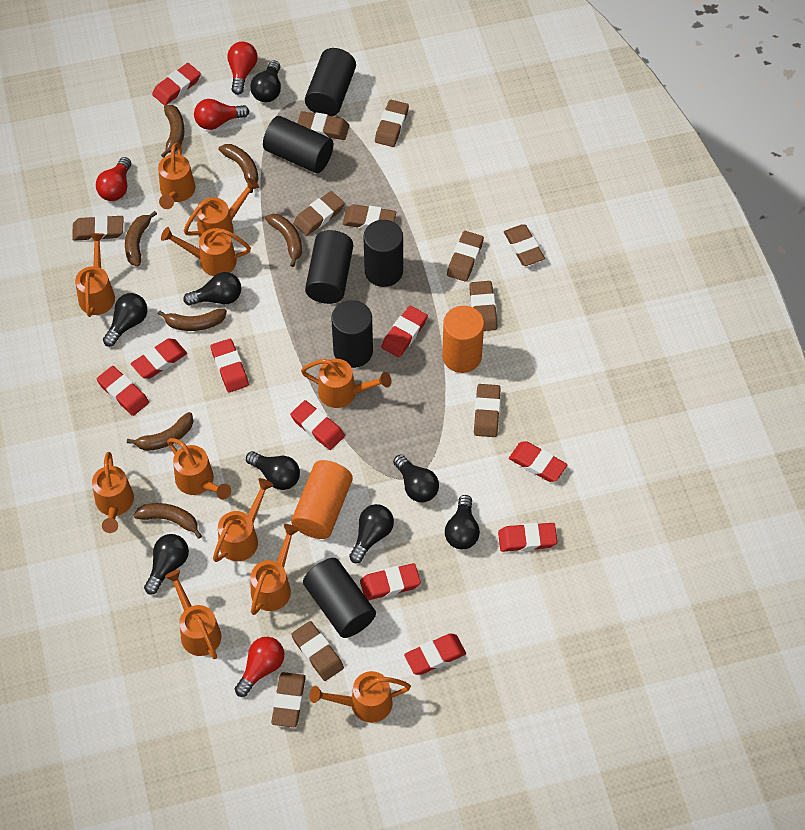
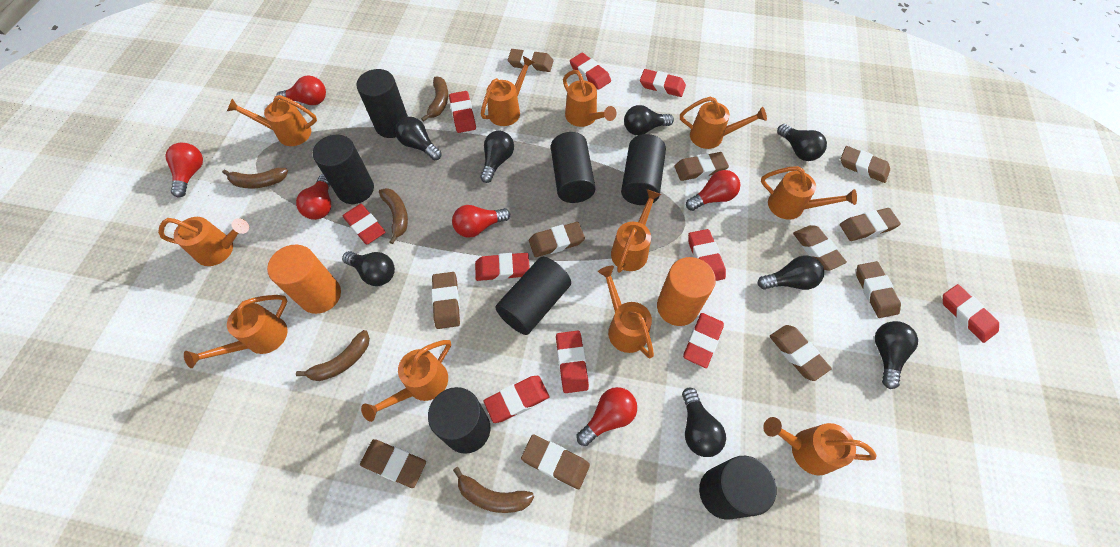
black cylinder: 6 -> 7
brown banana: 7 -> 5
red light bulb: 4 -> 6

